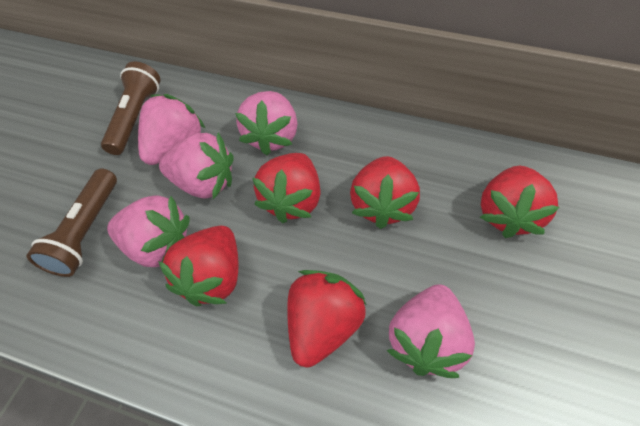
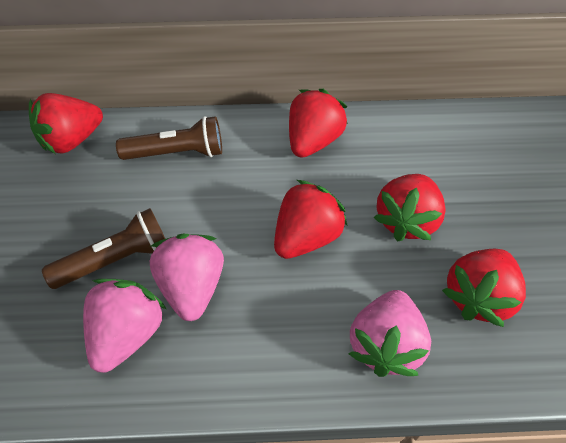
pink strawberry: 5 -> 3

